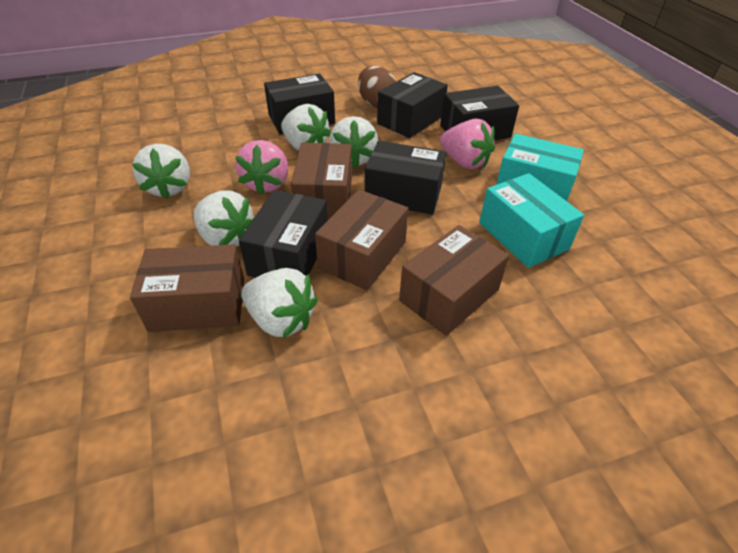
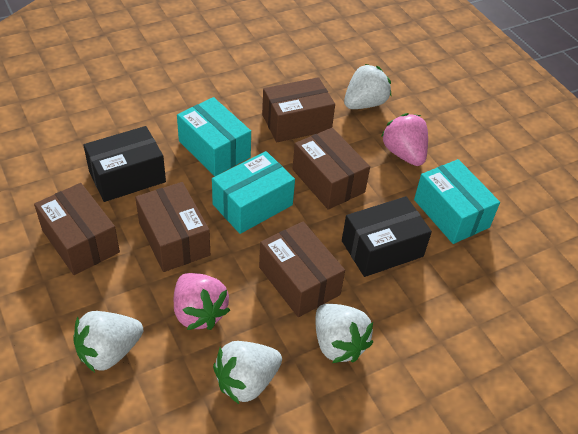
black box: 5 -> 2
brown box: 4 -> 5
brown egg: 1 -> 0
turquoise box: 2 -> 3
white strawberry: 5 -> 4

